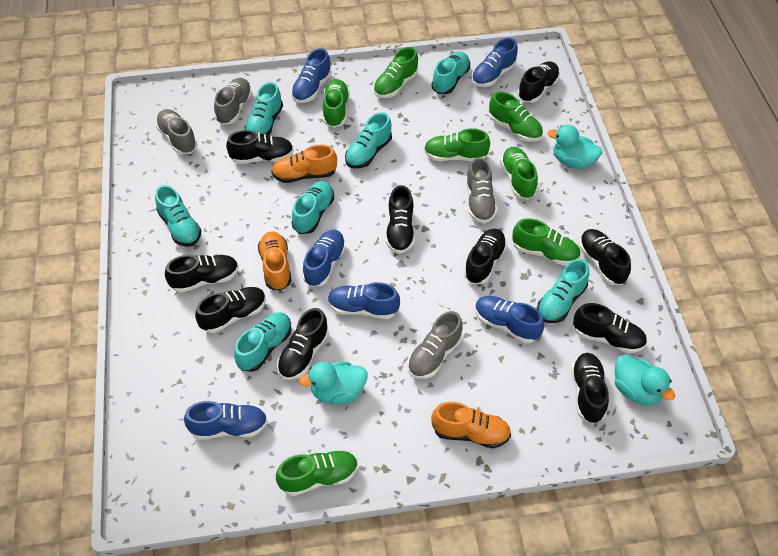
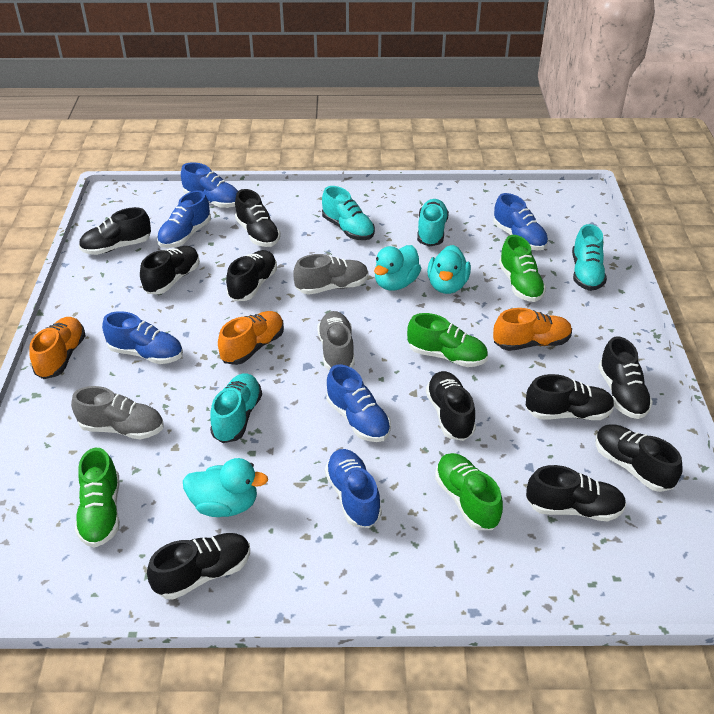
green shoe: 7 -> 4
grey shoe: 4 -> 3
turquoise shoe: 7 -> 4

